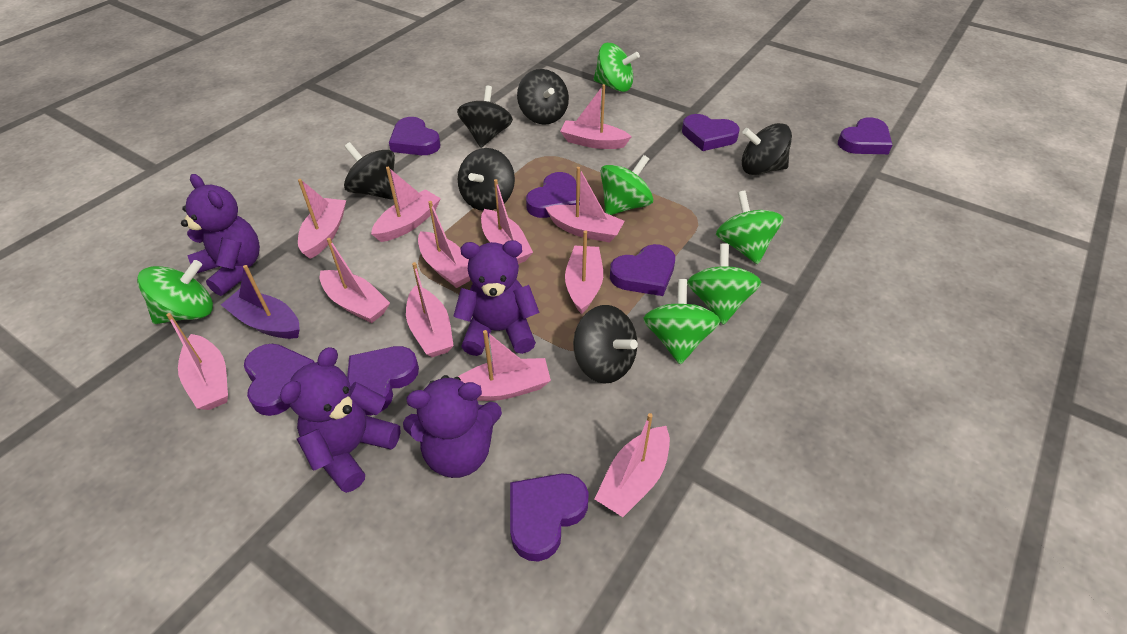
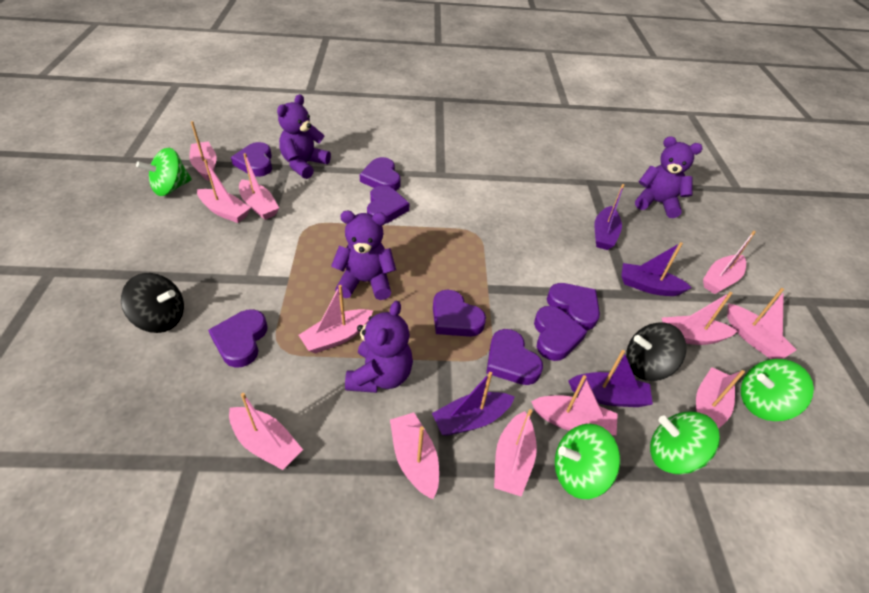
black spinning top: 6 -> 2
green spinning top: 6 -> 4
purple boat: 1 -> 4

